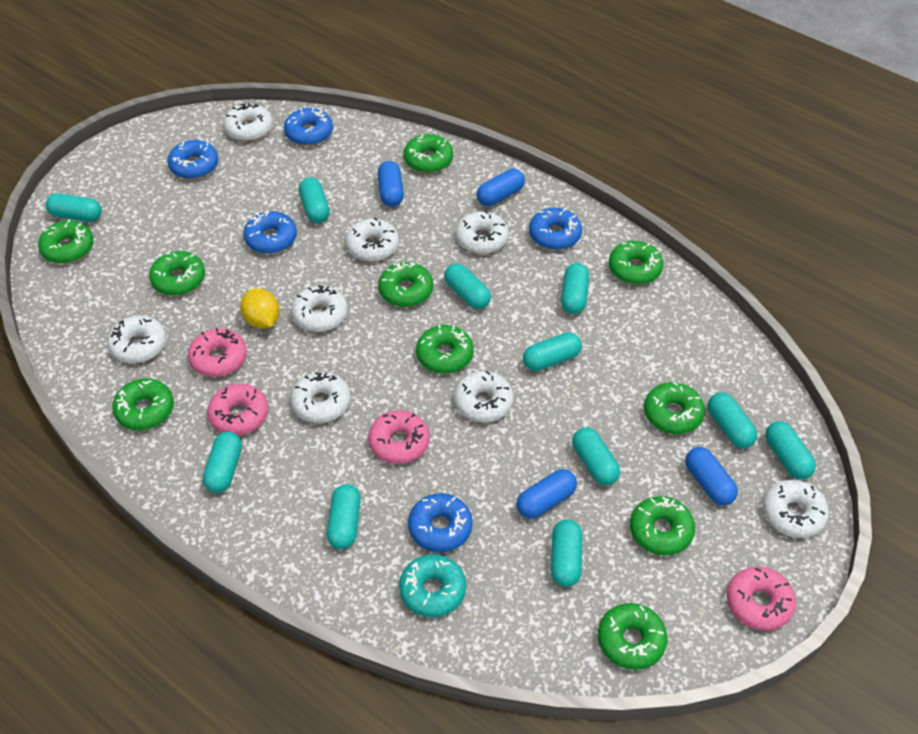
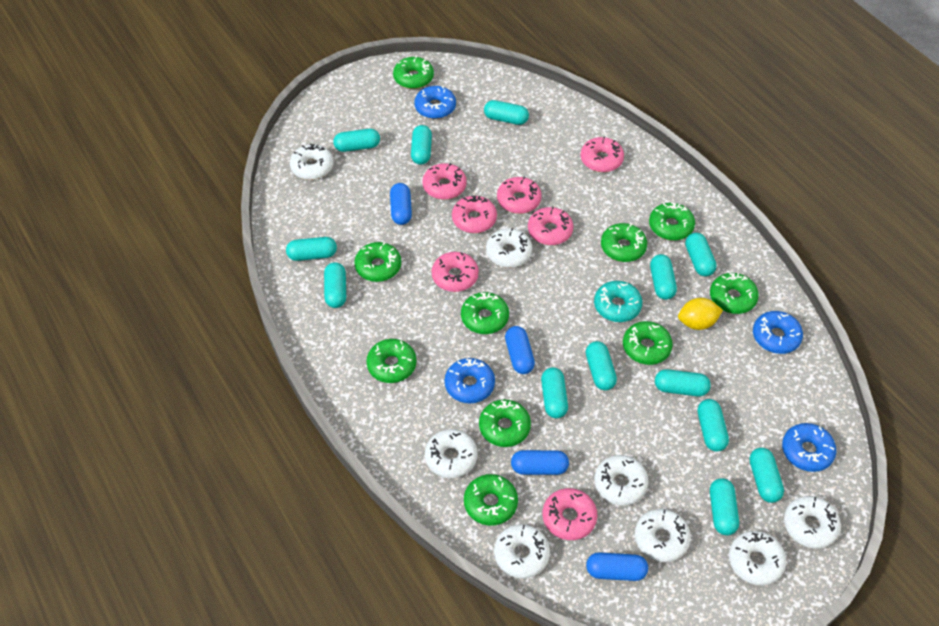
blue donut: 5 -> 4
pink donut: 4 -> 7
turquoise capsule: 11 -> 13

